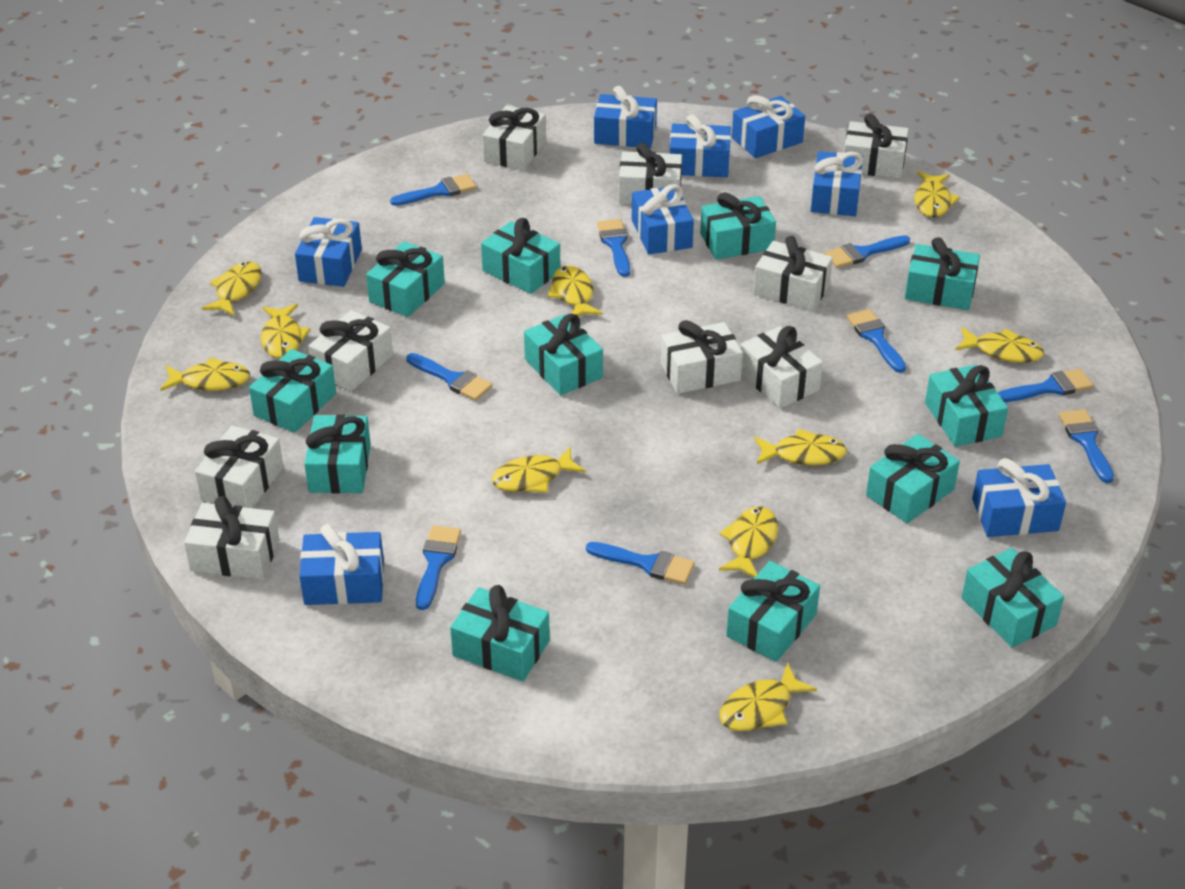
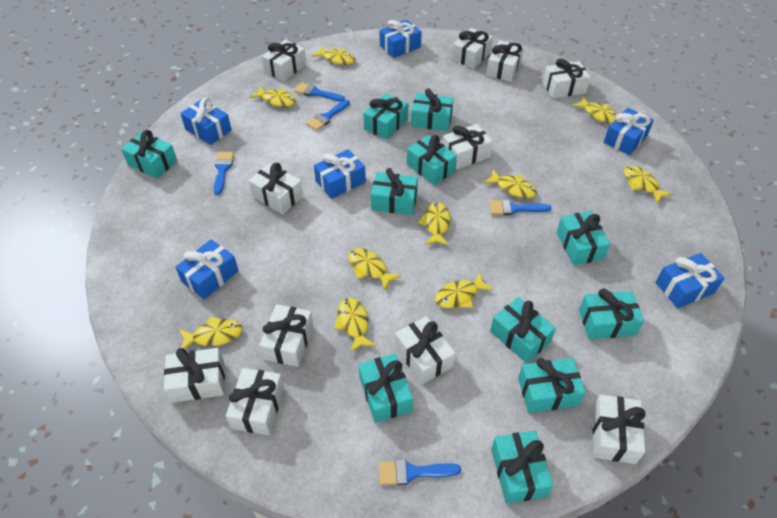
blue brush: 9 -> 5
blue gift: 8 -> 6
turquoise gift: 12 -> 11
white gift: 9 -> 11

